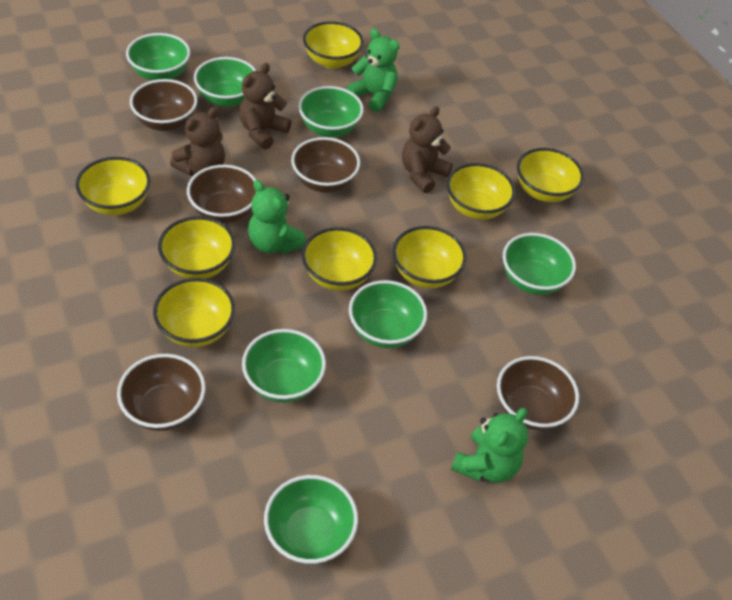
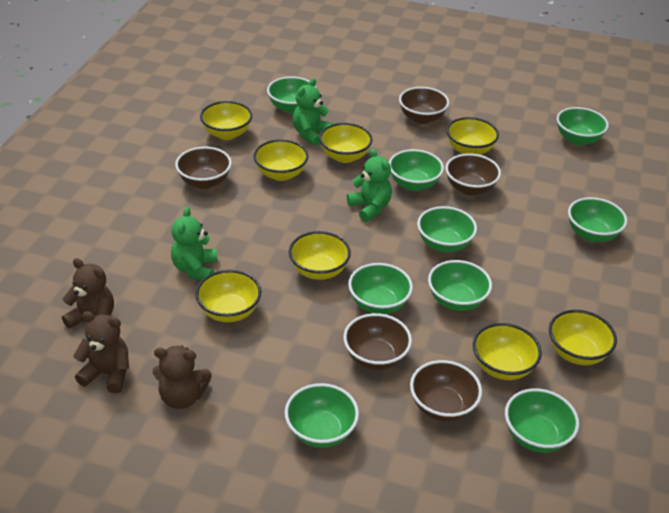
green bowl: 7 -> 9

